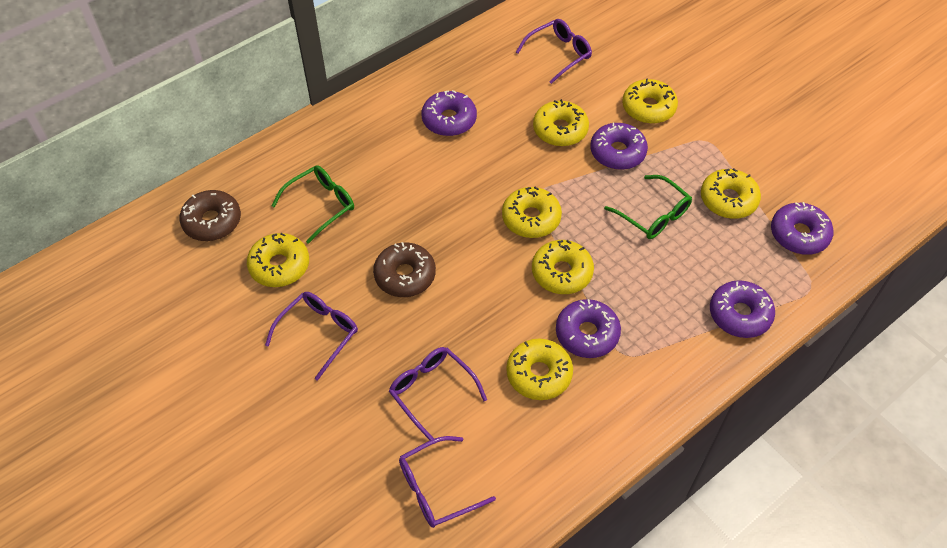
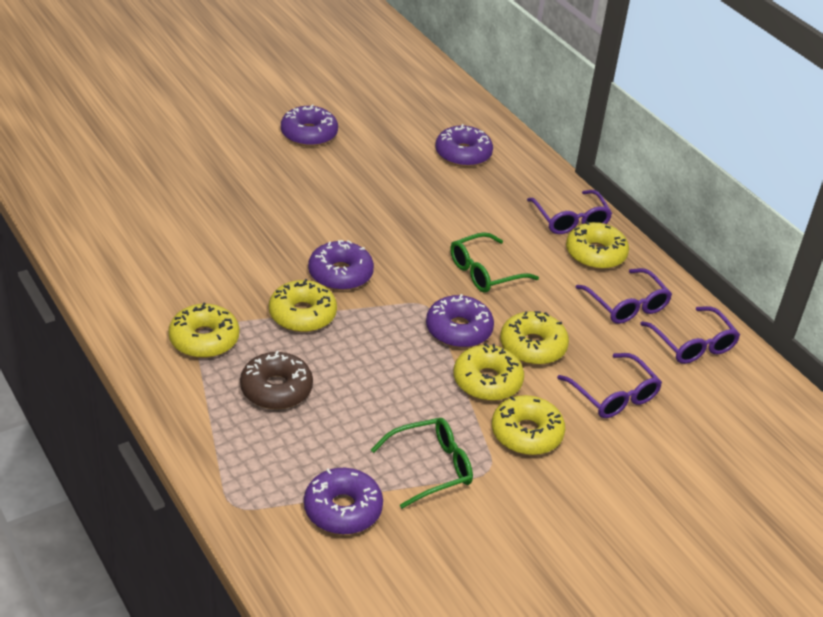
brown donut: 2 -> 1
yellow donut: 7 -> 6

